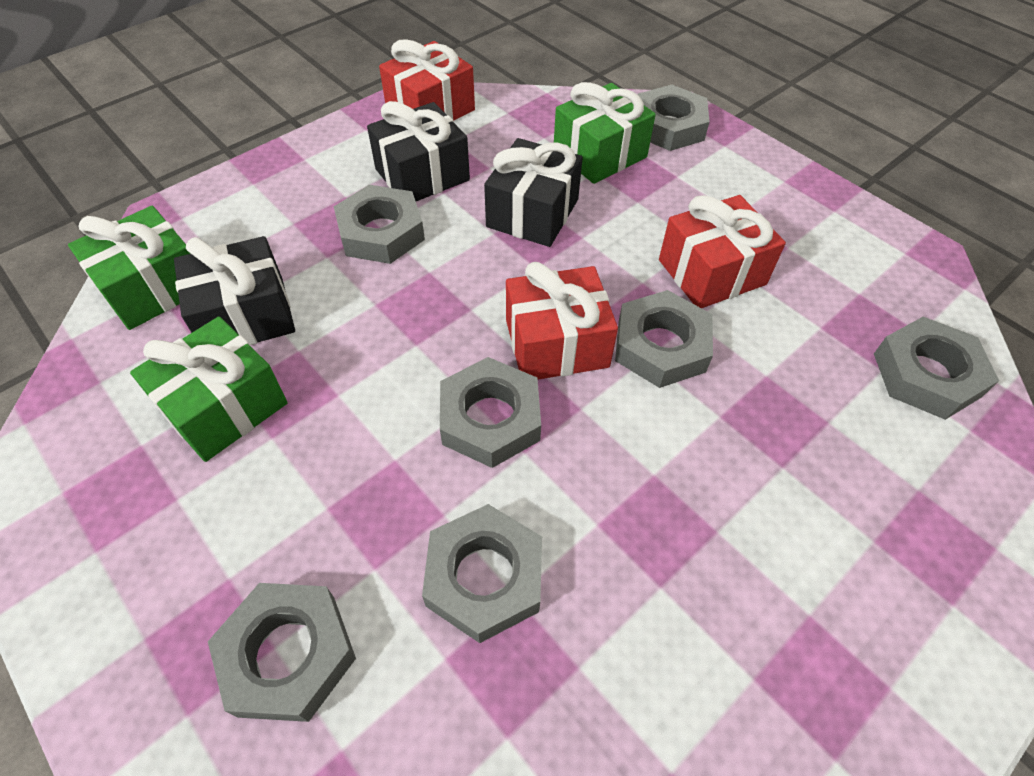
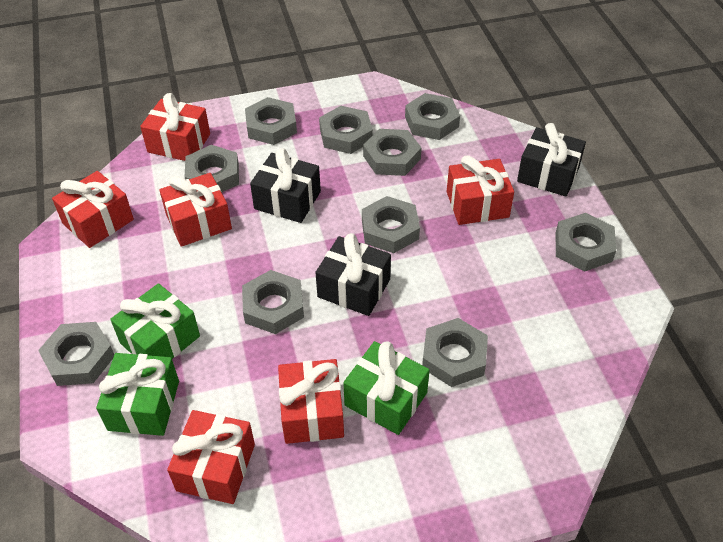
grey nut: 7 -> 10
red gift: 3 -> 6

